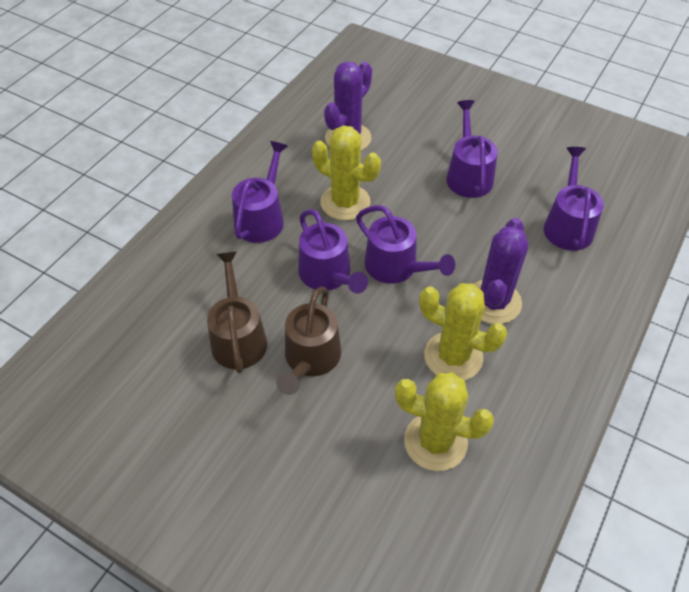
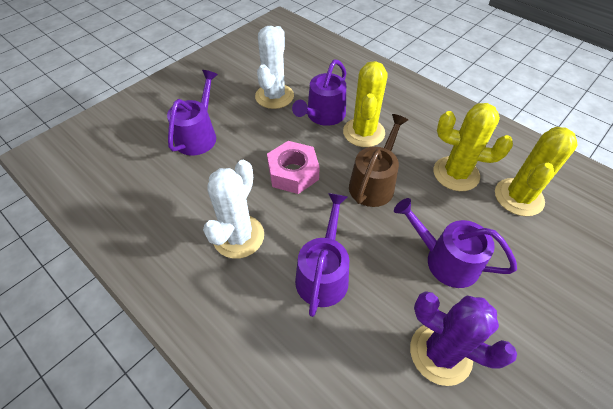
brown watering can: 2 -> 1
pink nut: 0 -> 1
purple cactus: 2 -> 1
purple watering can: 5 -> 4
white cactus: 0 -> 2

